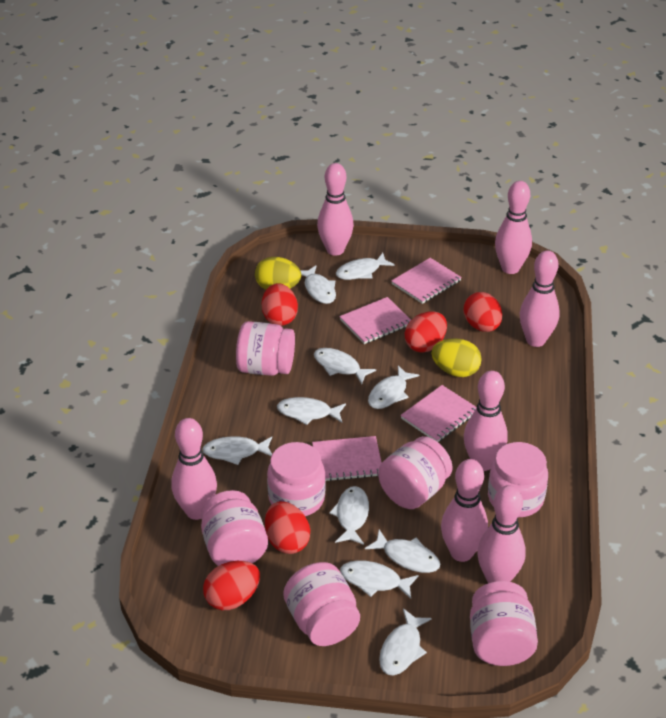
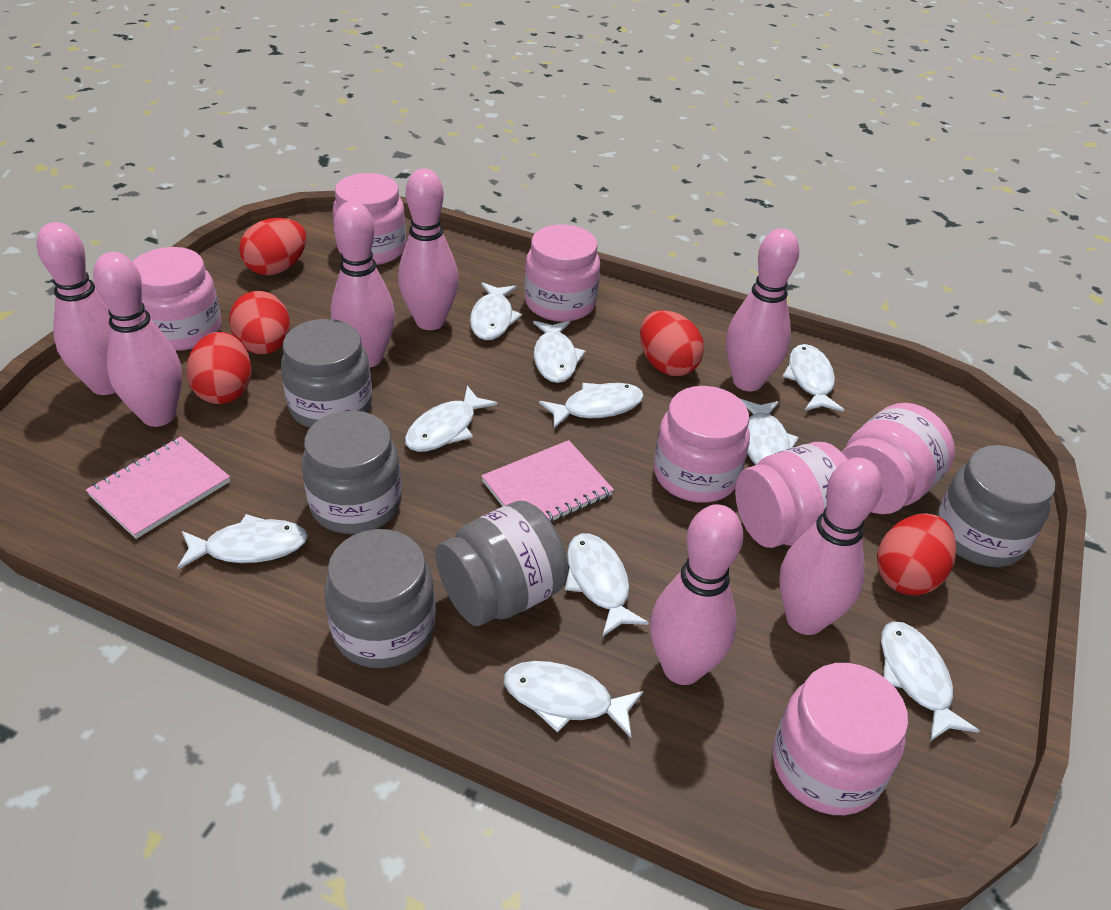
grey jar: 0 -> 5
pink notebook: 4 -> 2
yellow egg: 2 -> 0

